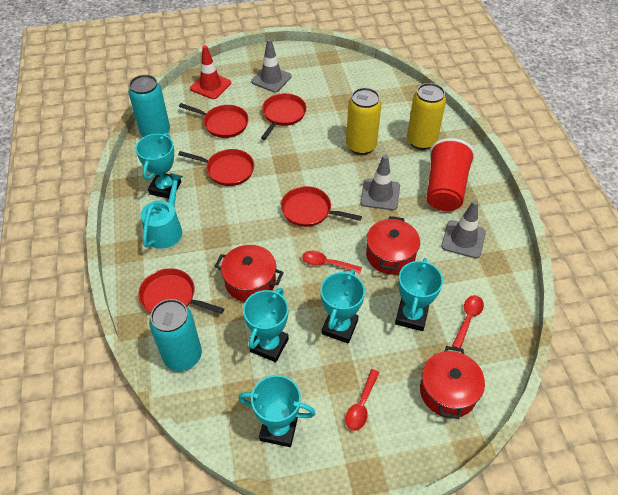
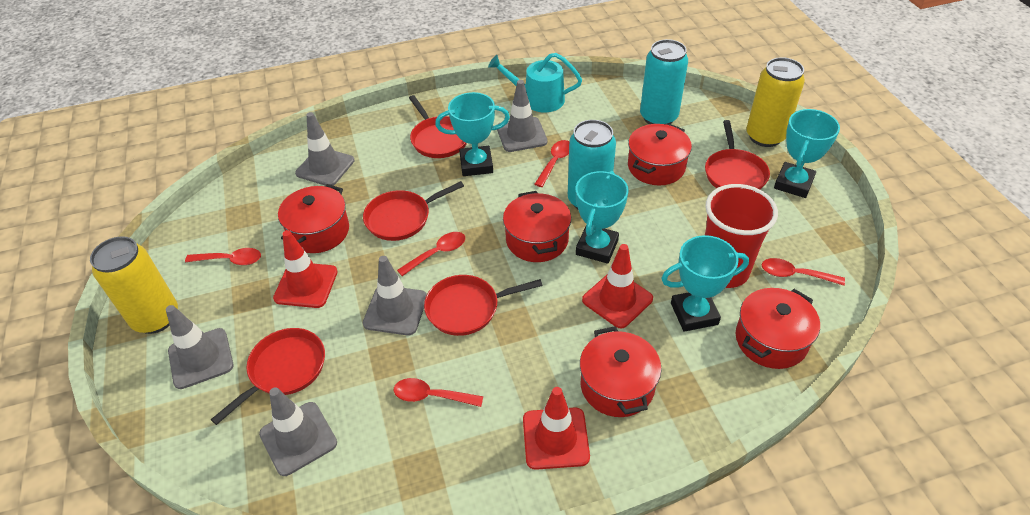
grey traffic cone: 3 -> 5
red pot: 3 -> 5
red spoon: 3 -> 5
red traffic cone: 1 -> 3
turquoise trophy: 5 -> 4

